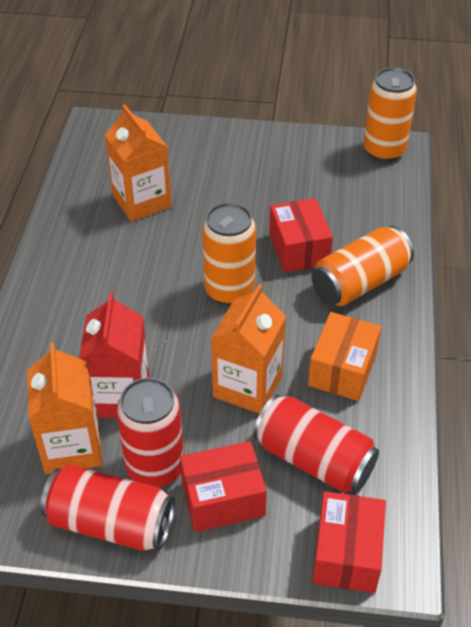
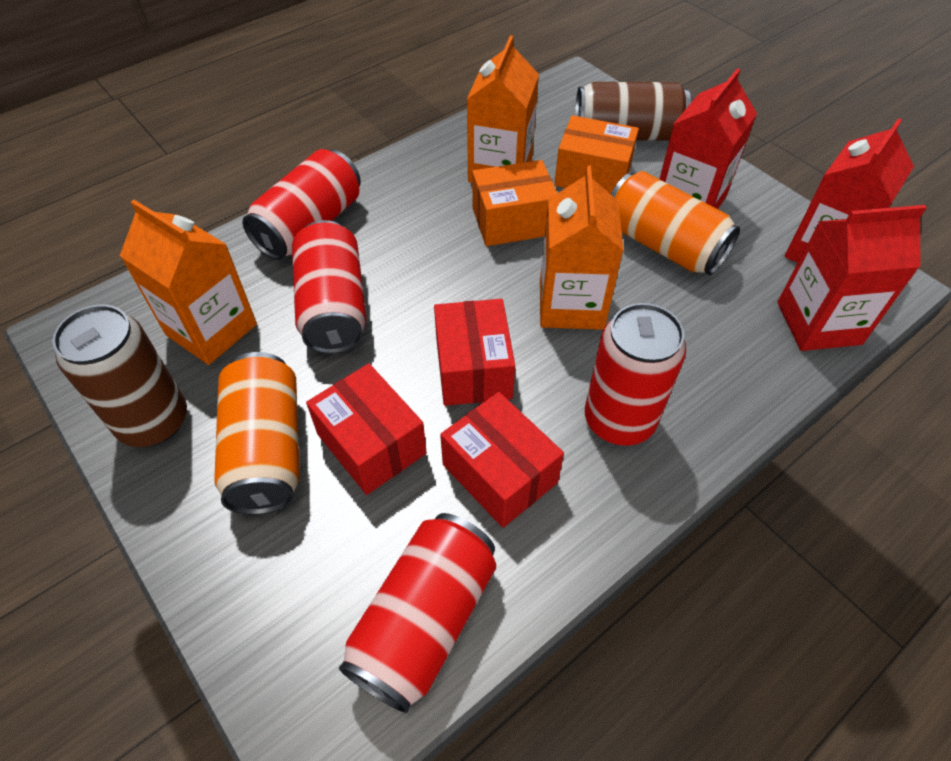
brown can: 0 -> 2
orange box: 1 -> 2
orange can: 3 -> 2
red can: 3 -> 4
red carton: 1 -> 3

